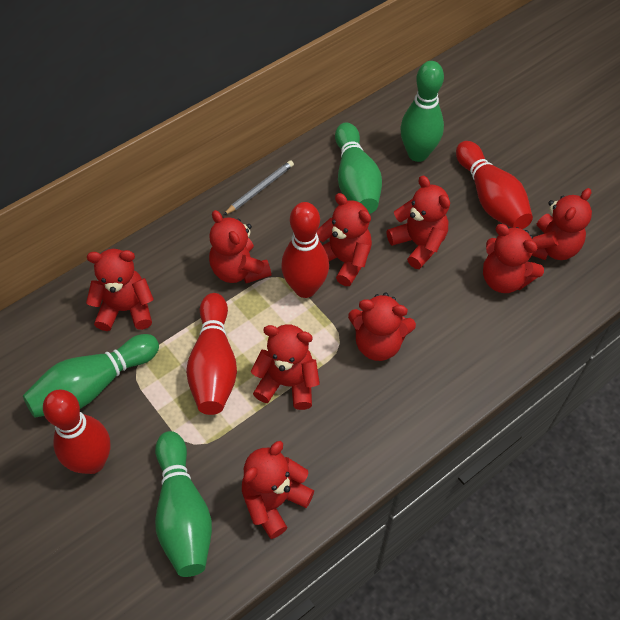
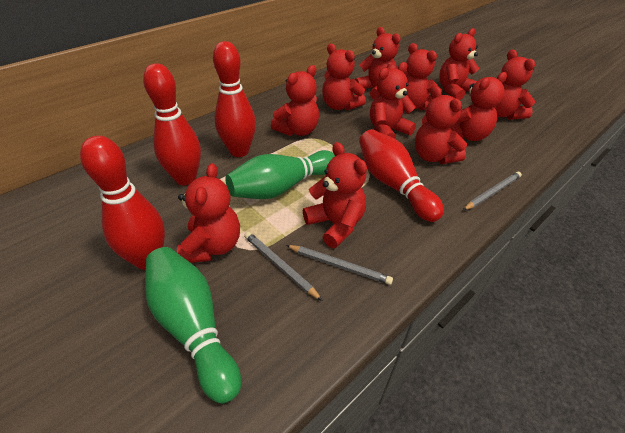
green bowling pin: 4 -> 2
grey pencil: 1 -> 3
red teddy bear: 9 -> 11

